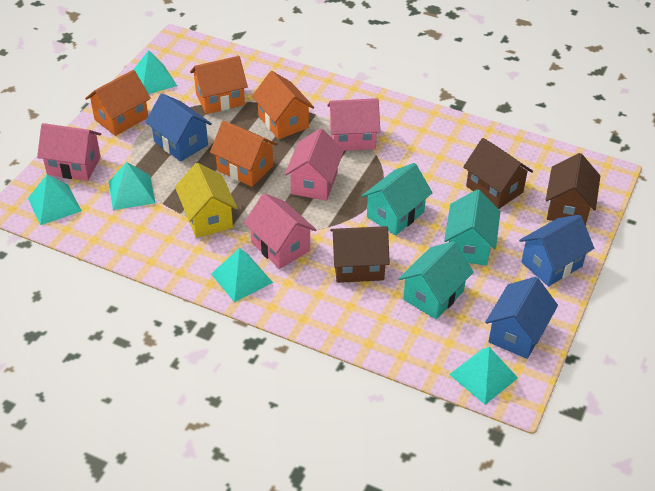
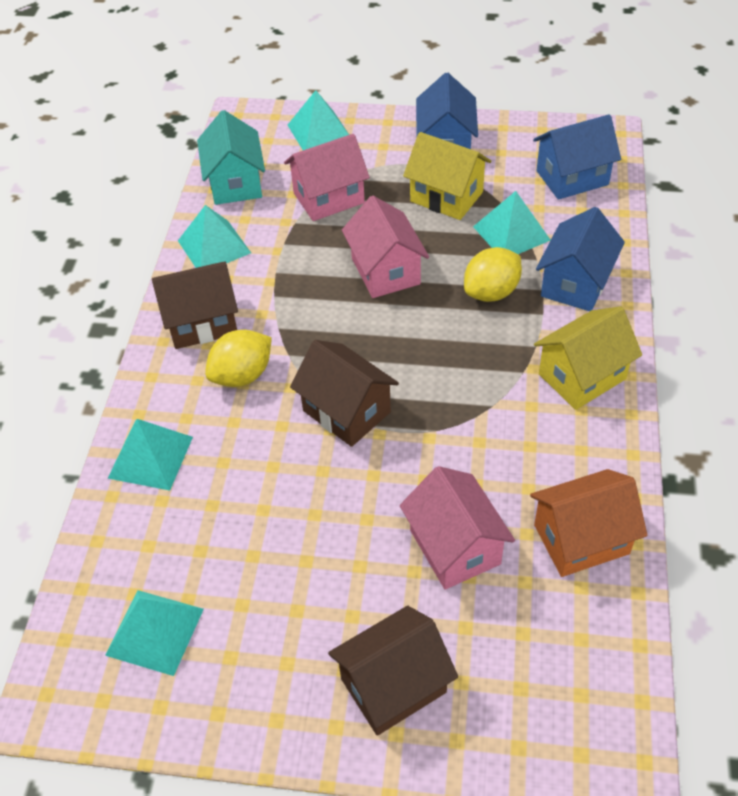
orange house: 4 -> 1
pink house: 4 -> 3
turquoise house: 3 -> 1
yellow house: 1 -> 2
yellow lemon: 0 -> 2

